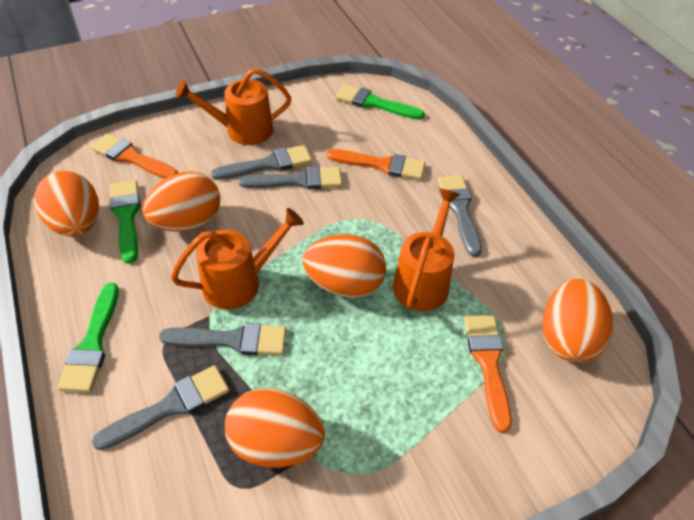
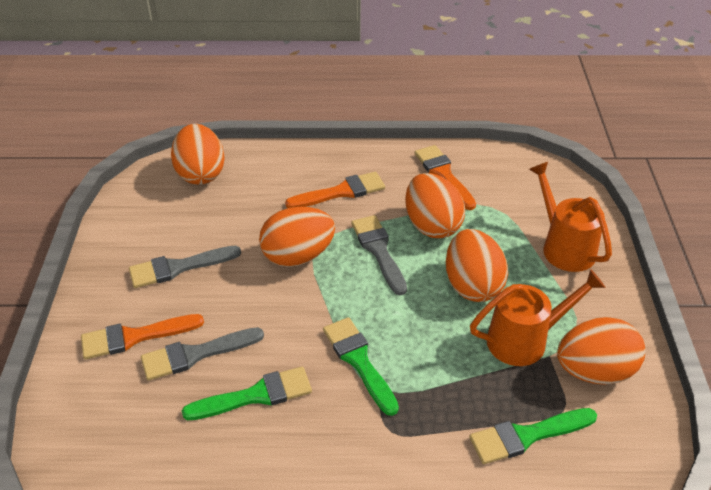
grey brush: 5 -> 3
orange watering can: 3 -> 2

